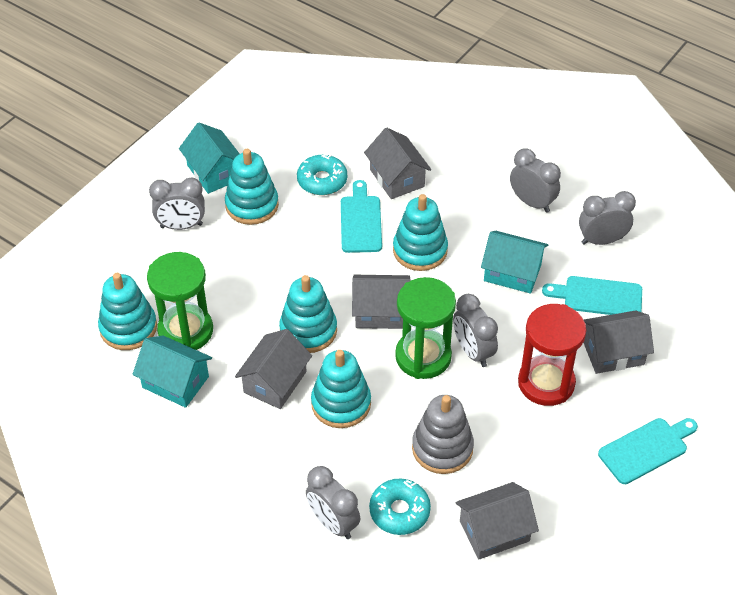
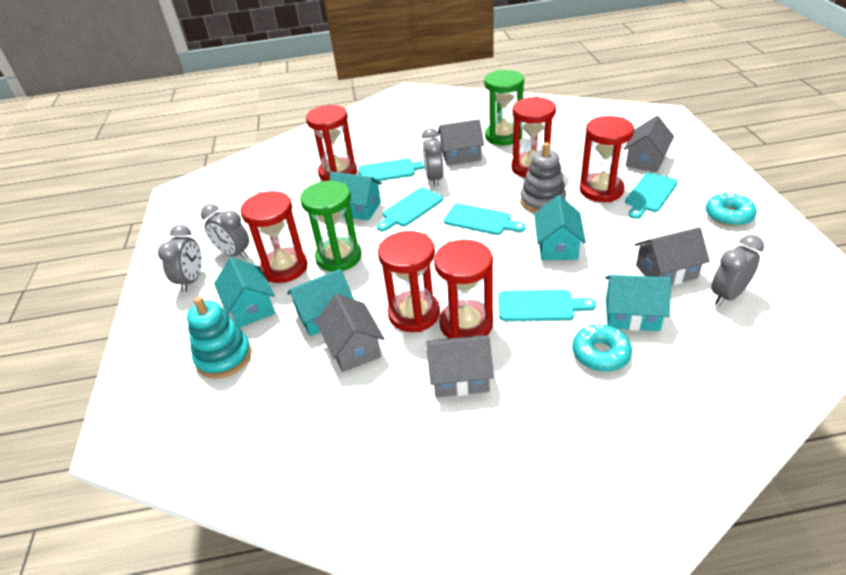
grey clock: 5 -> 4
red hourglass: 1 -> 6
turquoise cutting board: 3 -> 5
turquoise house: 3 -> 5
turquoise stacking toy: 5 -> 1

